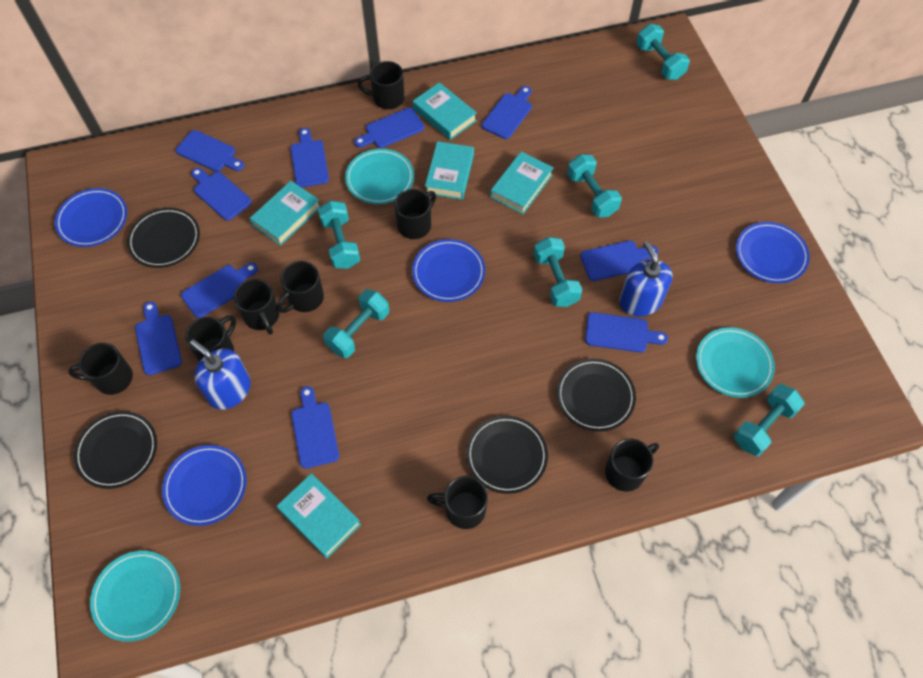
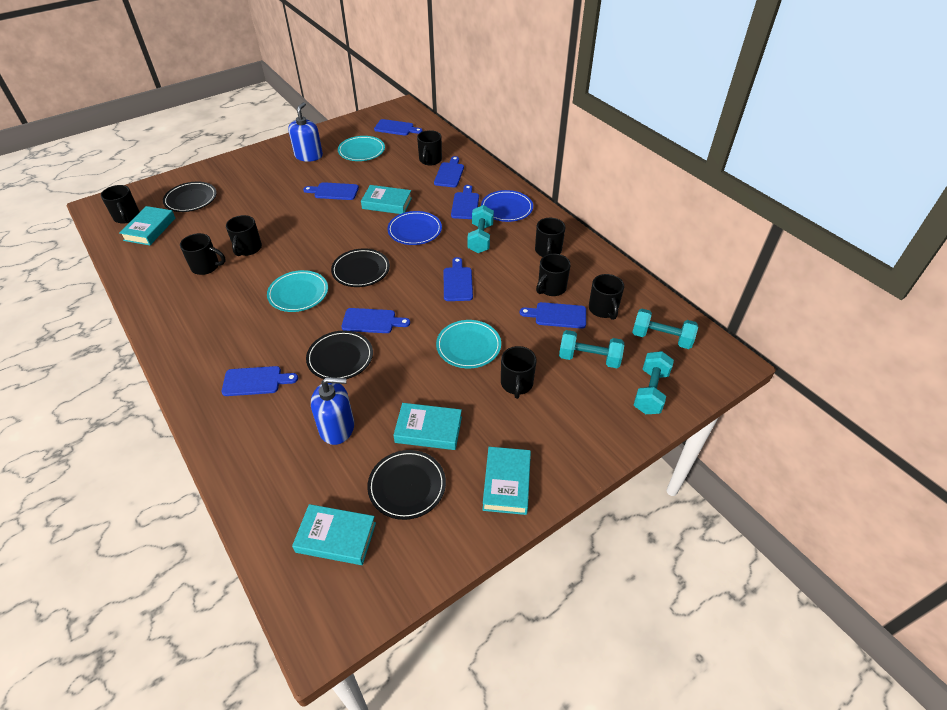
blue cutting board: 10 -> 8
blue plate: 4 -> 2
turquoise dumbbell: 6 -> 4

